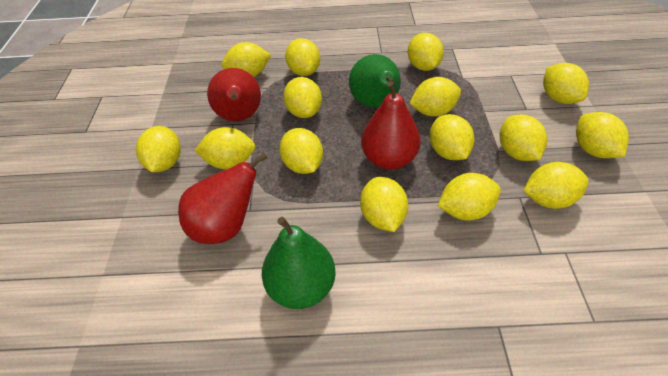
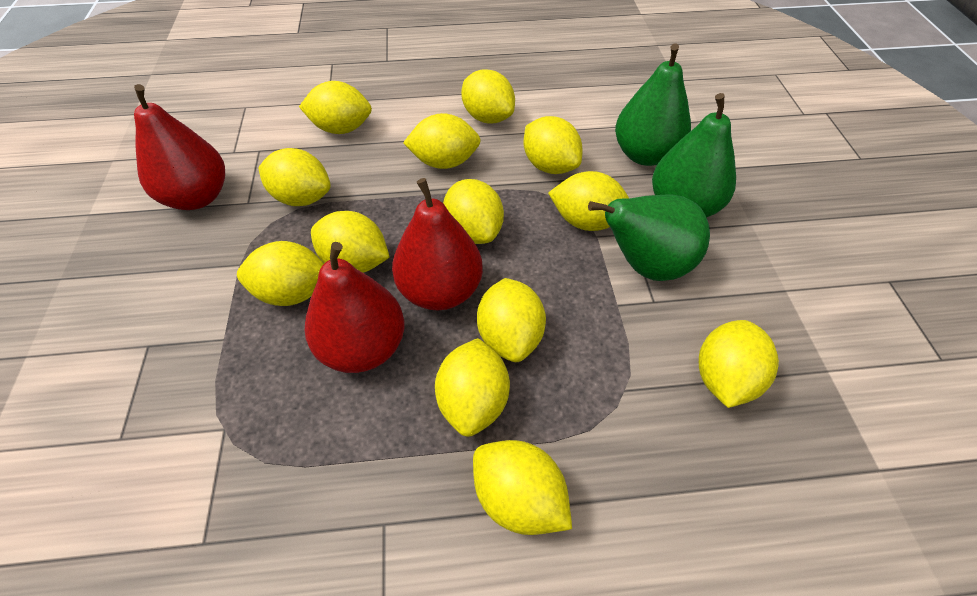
green pear: 2 -> 3
yellow lemon: 15 -> 13

